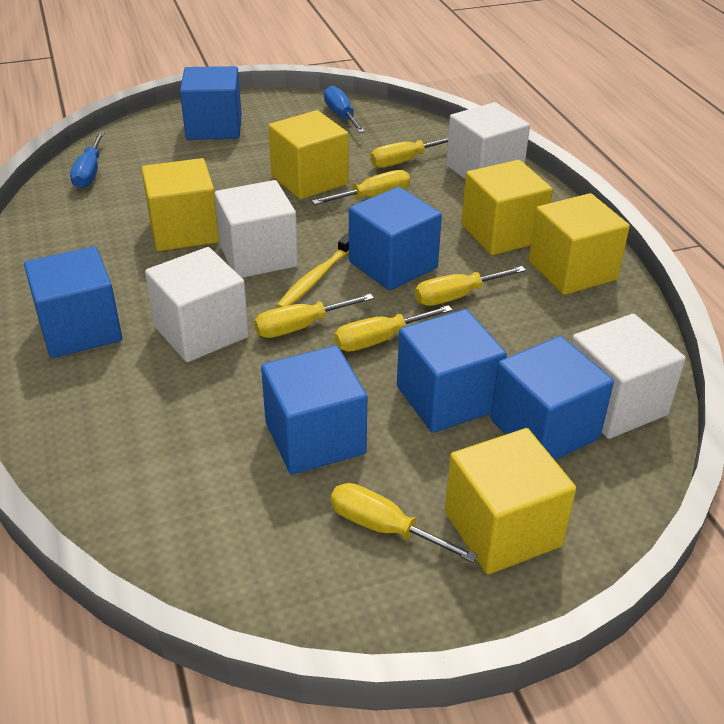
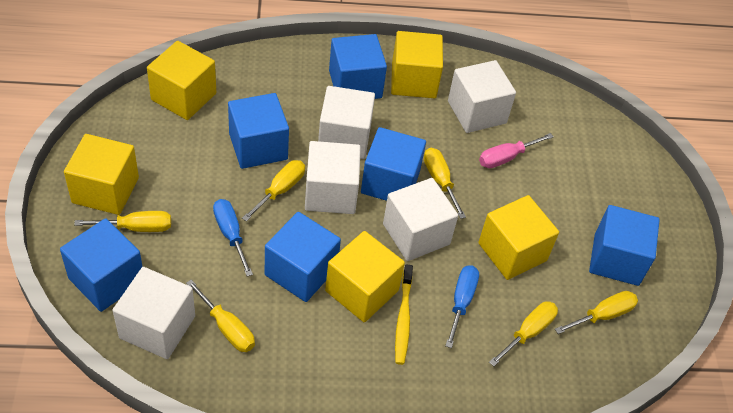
pink screwdriver: 0 -> 1
white cube: 4 -> 5

